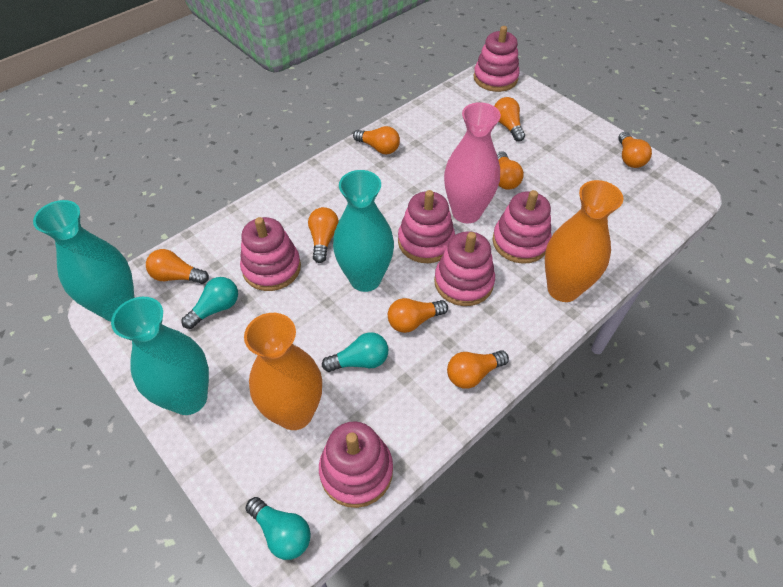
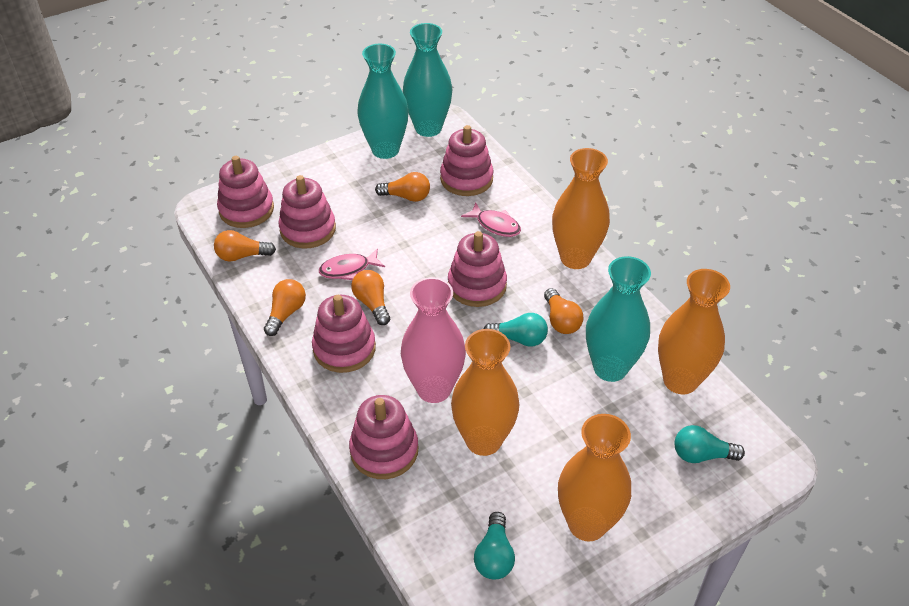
orange light bulb: 8 -> 5
orange vase: 2 -> 4
pink fish: 0 -> 2

